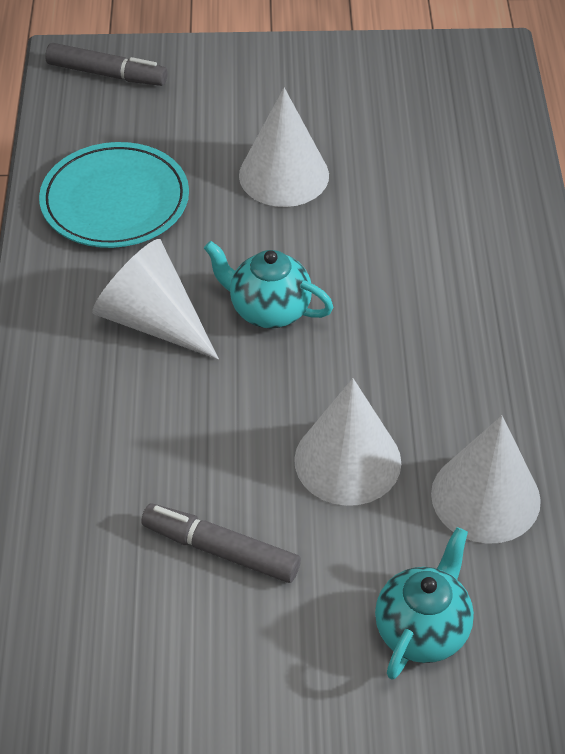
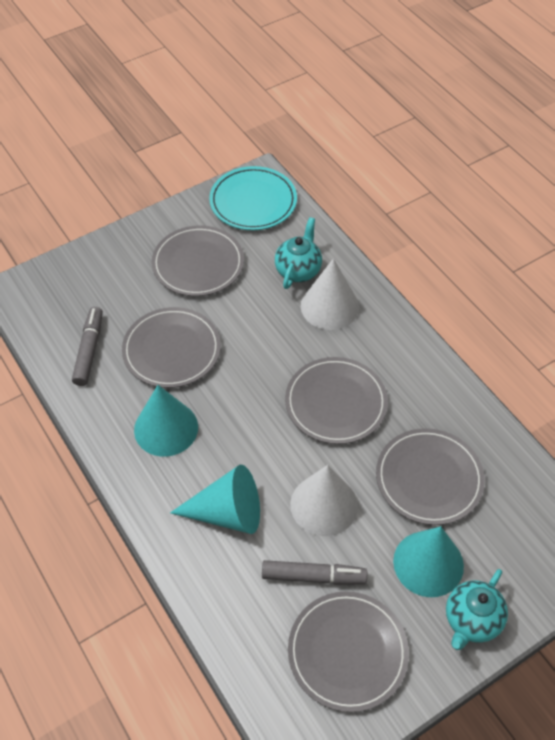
grey plate: 0 -> 5
turquoise cone: 0 -> 3
white cone: 4 -> 2

